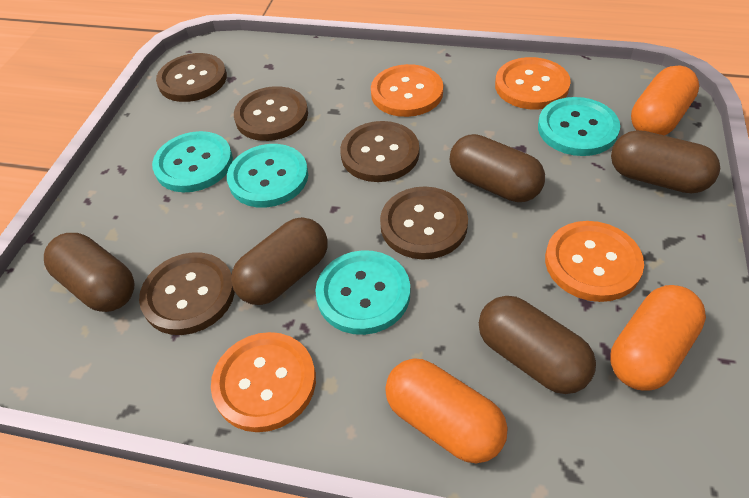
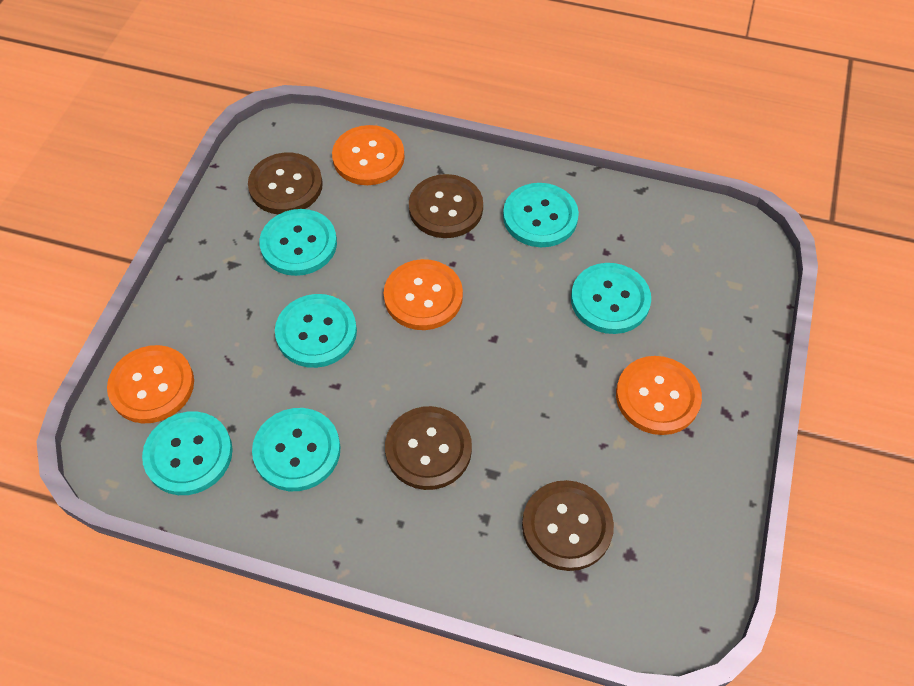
brown button: 5 -> 4
brown capsule: 5 -> 0
orange capsule: 3 -> 0
turquoise button: 4 -> 6

